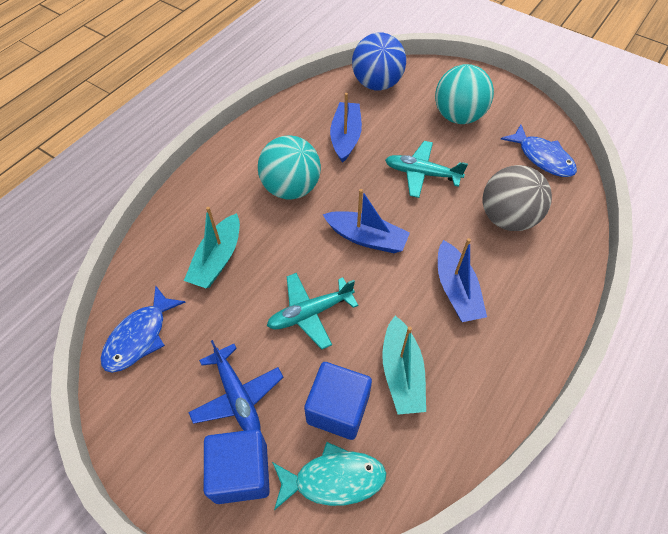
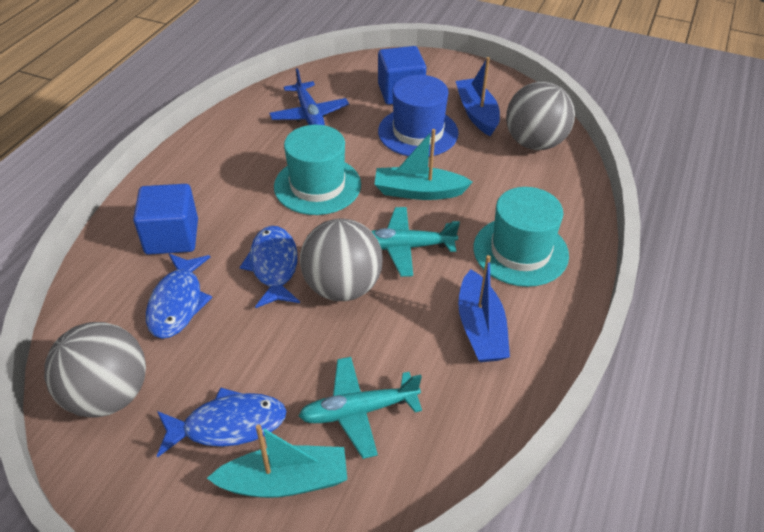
blue ball: 1 -> 0
blue boat: 3 -> 2
blue fish: 2 -> 3
blue hat: 0 -> 1
grey ball: 1 -> 3
turquoise ball: 2 -> 0
turquoise fish: 1 -> 0
turquoise hat: 0 -> 2

